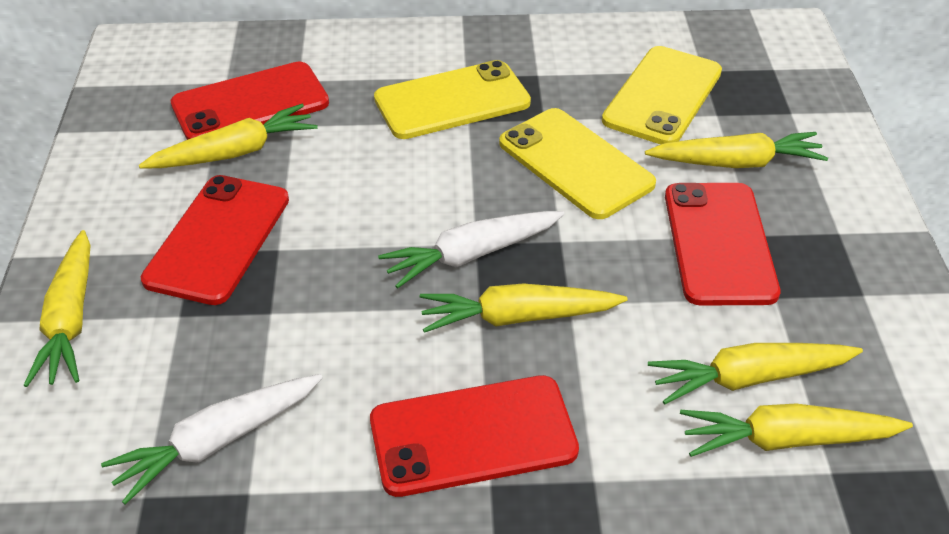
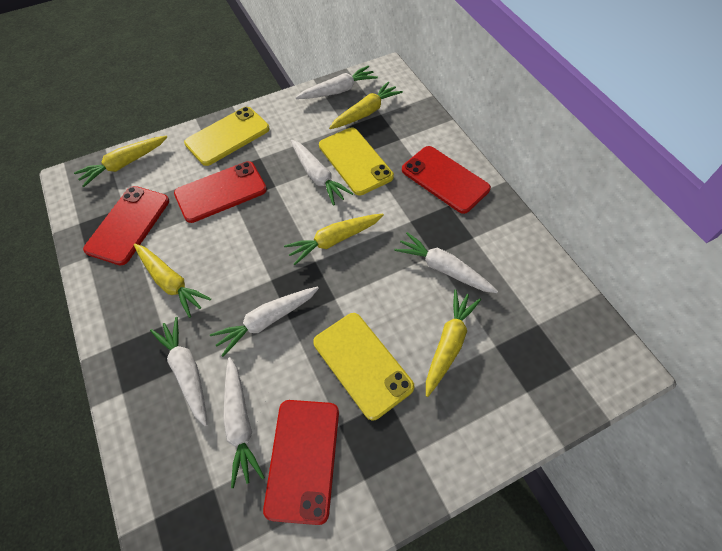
white carrot: 2 -> 6
yellow carrot: 6 -> 5

